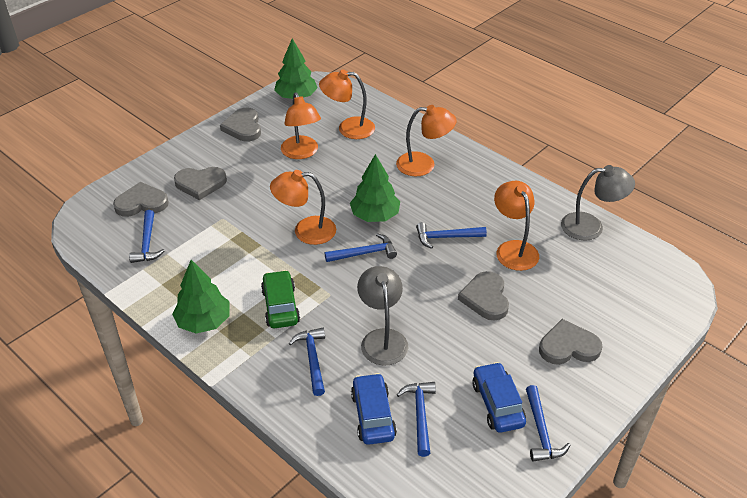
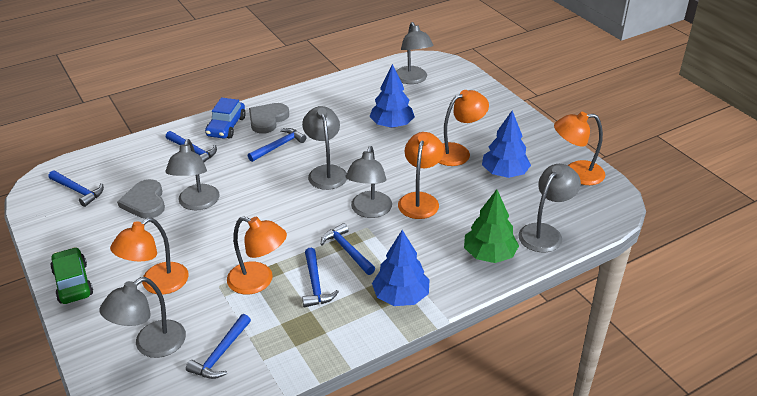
blue car: 2 -> 1
blue tree: 0 -> 3
green tree: 3 -> 1
grey heart: 5 -> 2
grey lamp: 2 -> 6

